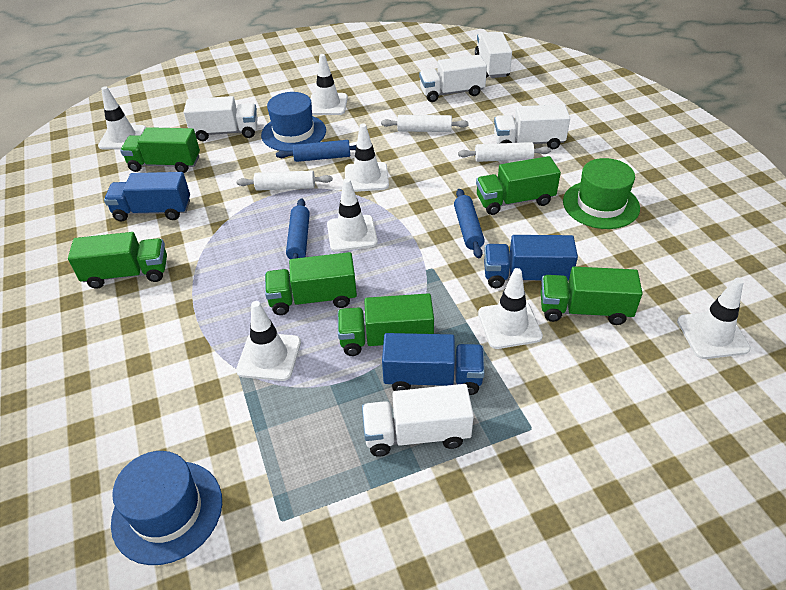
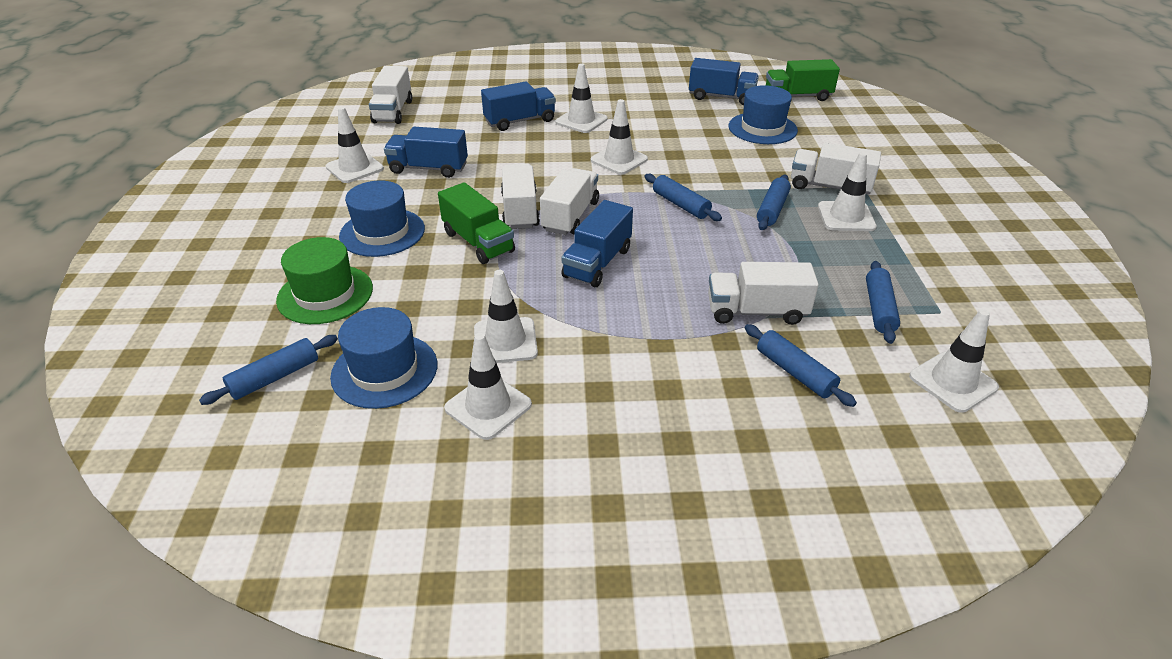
blue hat: 2 -> 3
blue rolling pin: 3 -> 5
blue truck: 3 -> 4
green truck: 6 -> 2
white rolling pin: 3 -> 0

